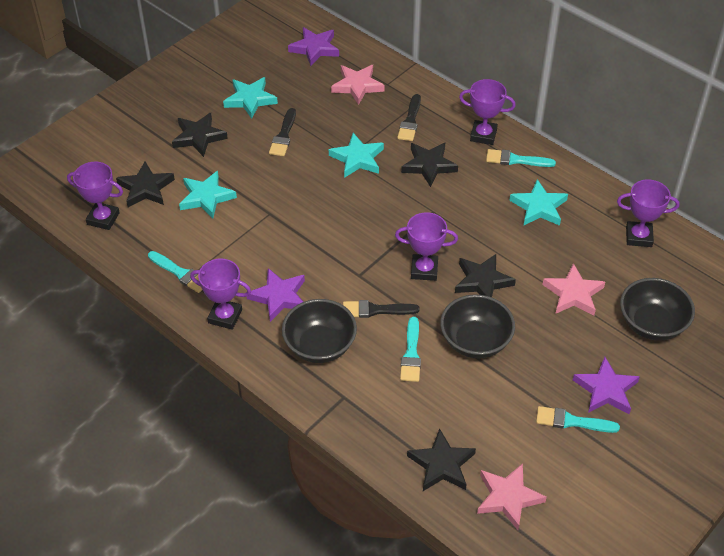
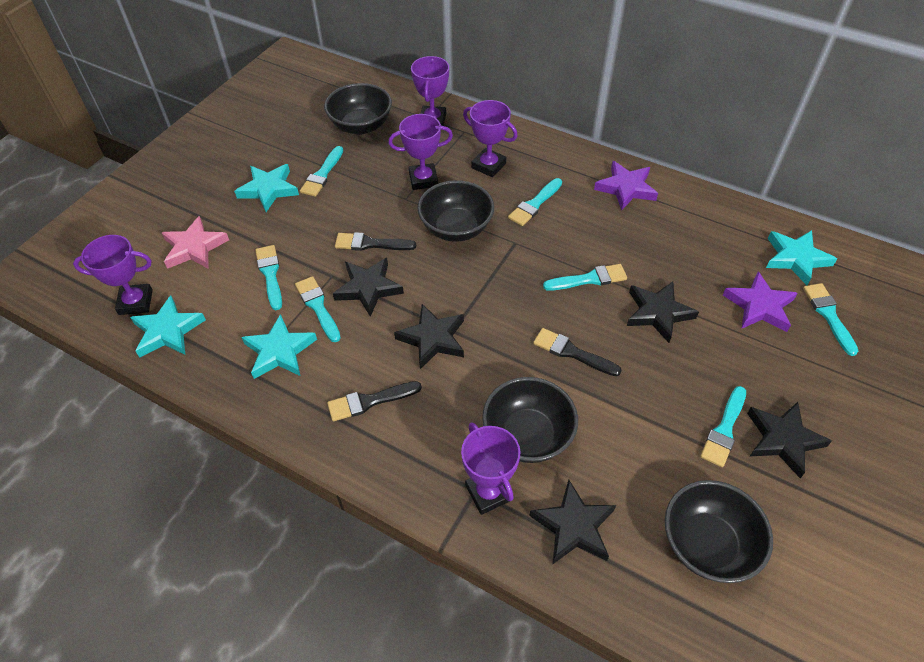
black bowl: 3 -> 4
pink star: 3 -> 1
purple star: 3 -> 2
turquoise brush: 4 -> 7

